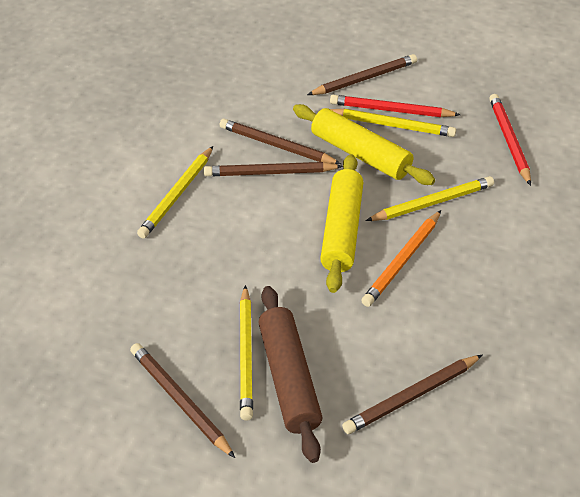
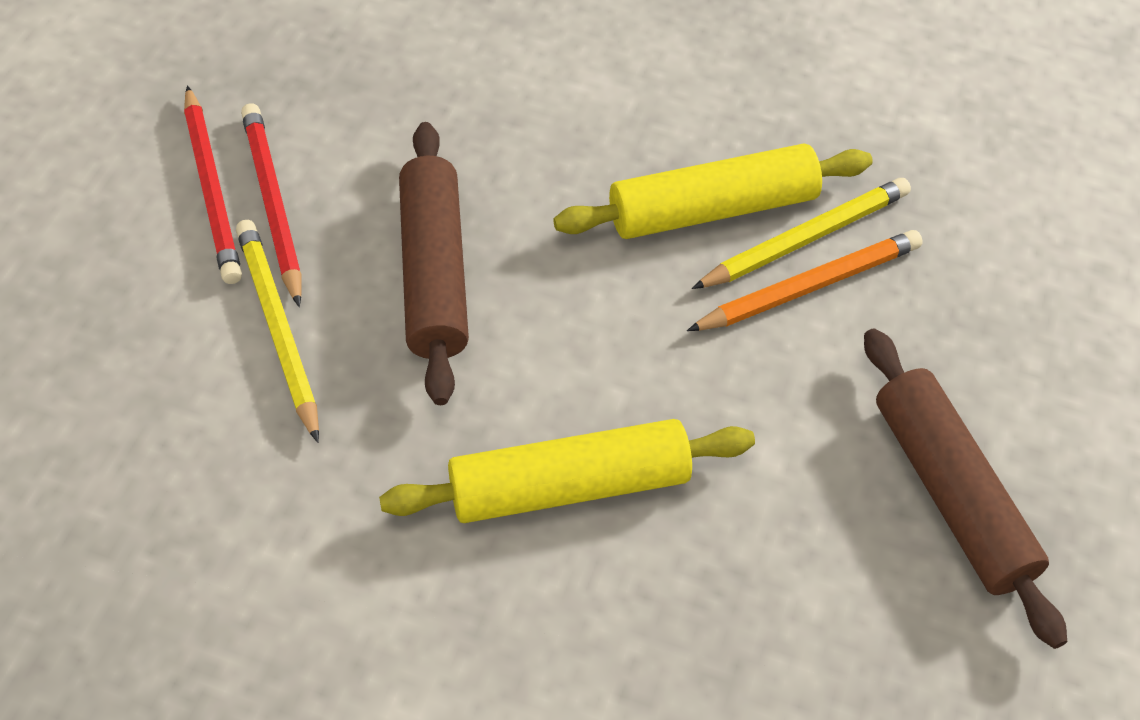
brown pencil: 5 -> 0
brown rolling pin: 1 -> 2
yellow pencil: 4 -> 2

